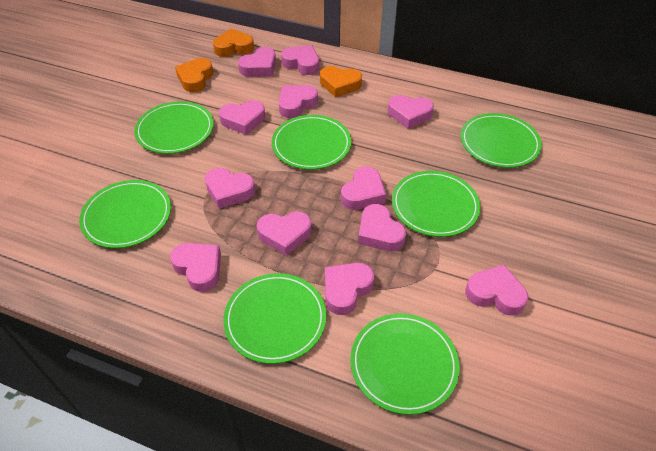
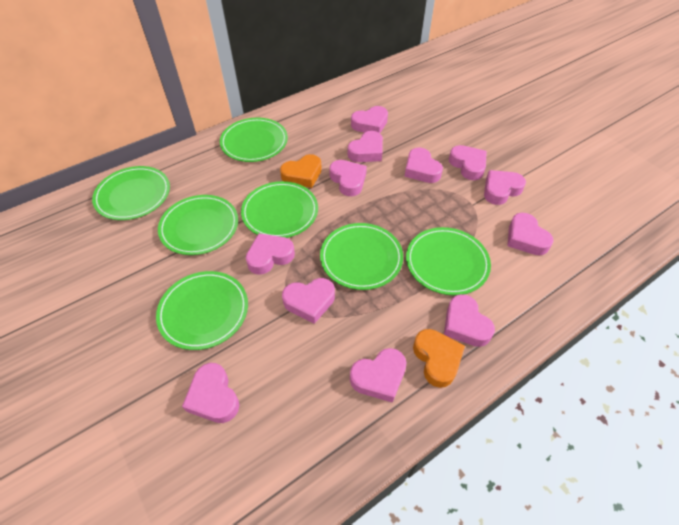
orange heart: 3 -> 2

